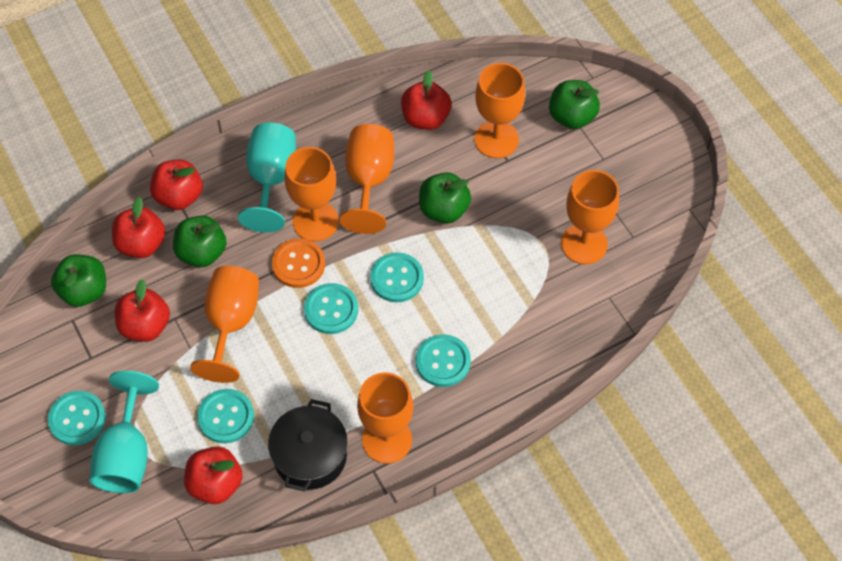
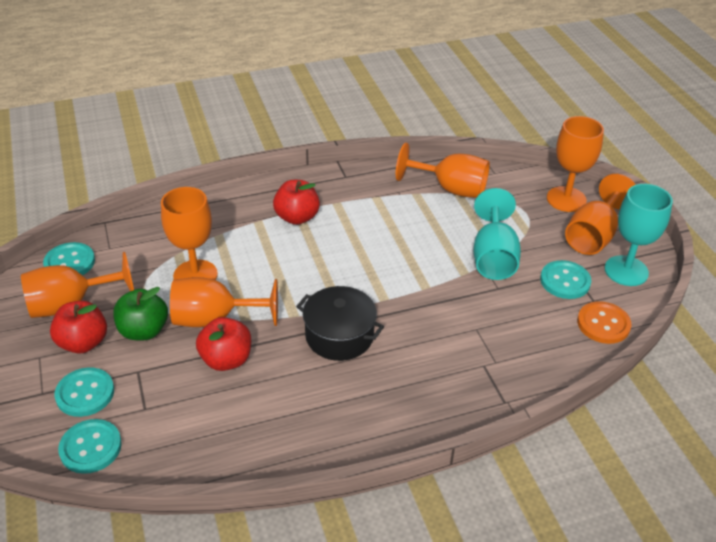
green apple: 4 -> 1
red apple: 5 -> 3
turquoise button: 5 -> 4

